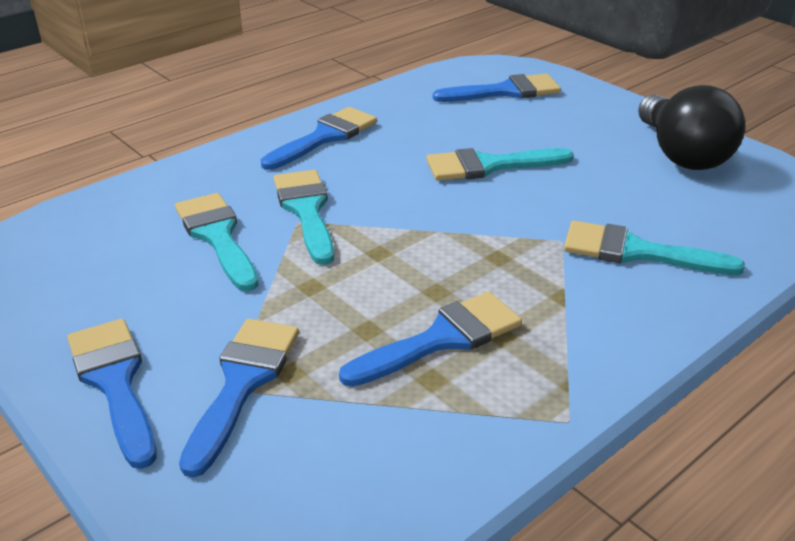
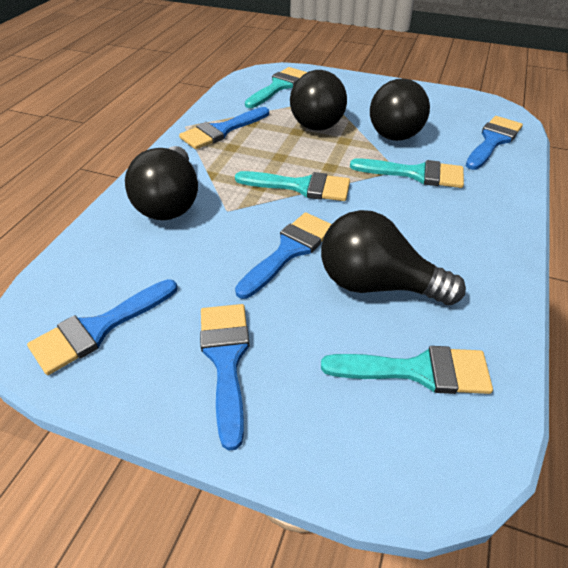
black light bulb: 1 -> 4

